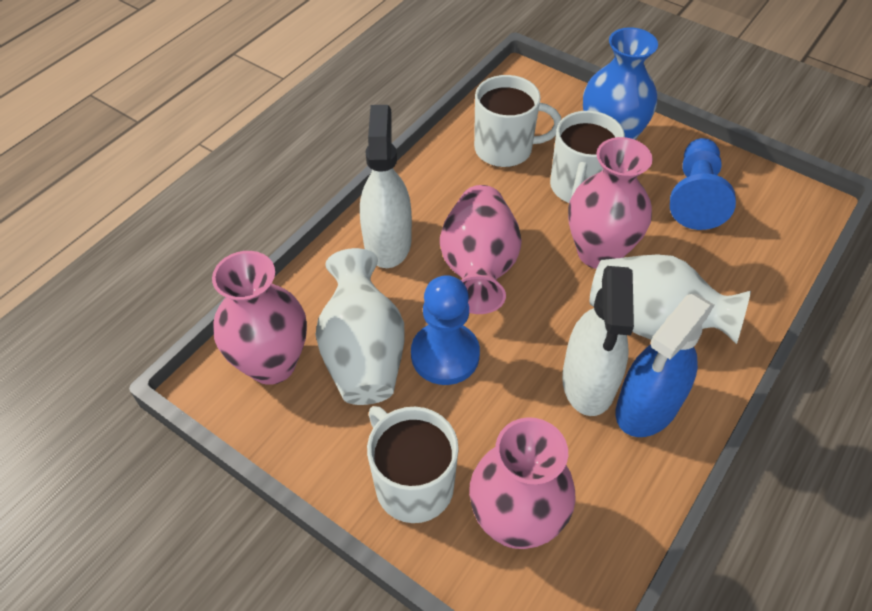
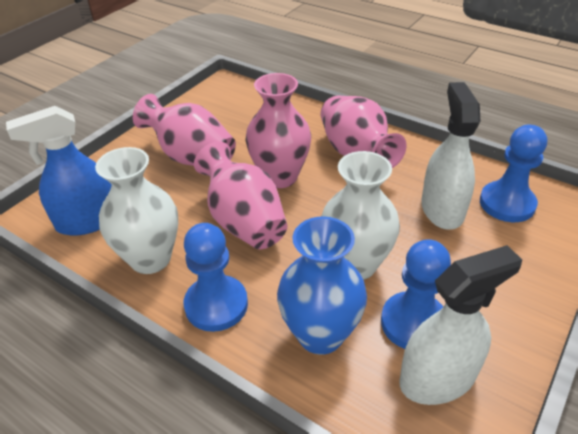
blue pawn: 2 -> 3
white mug: 3 -> 0

